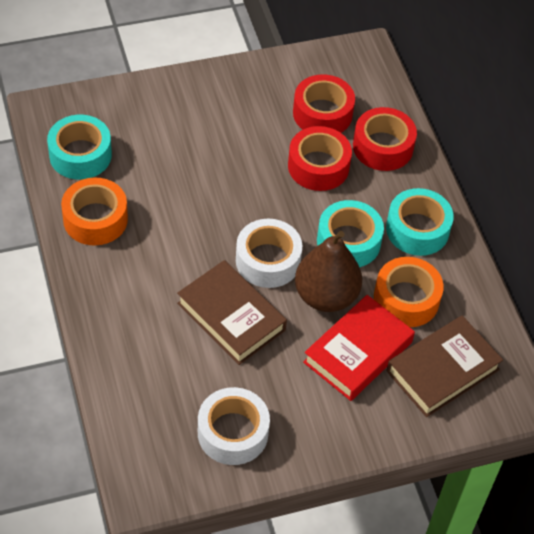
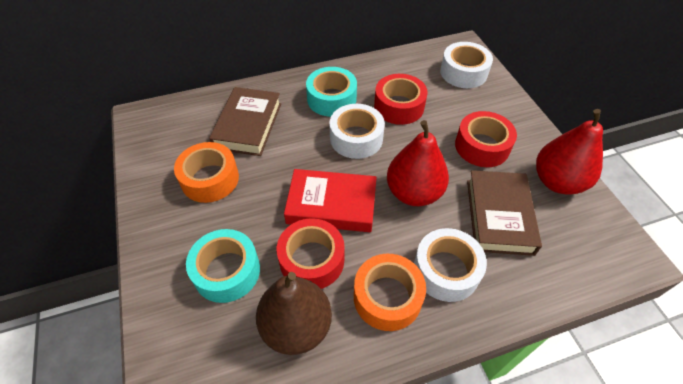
red pear: 0 -> 2
turquoise tape: 3 -> 2
white tape: 2 -> 3

